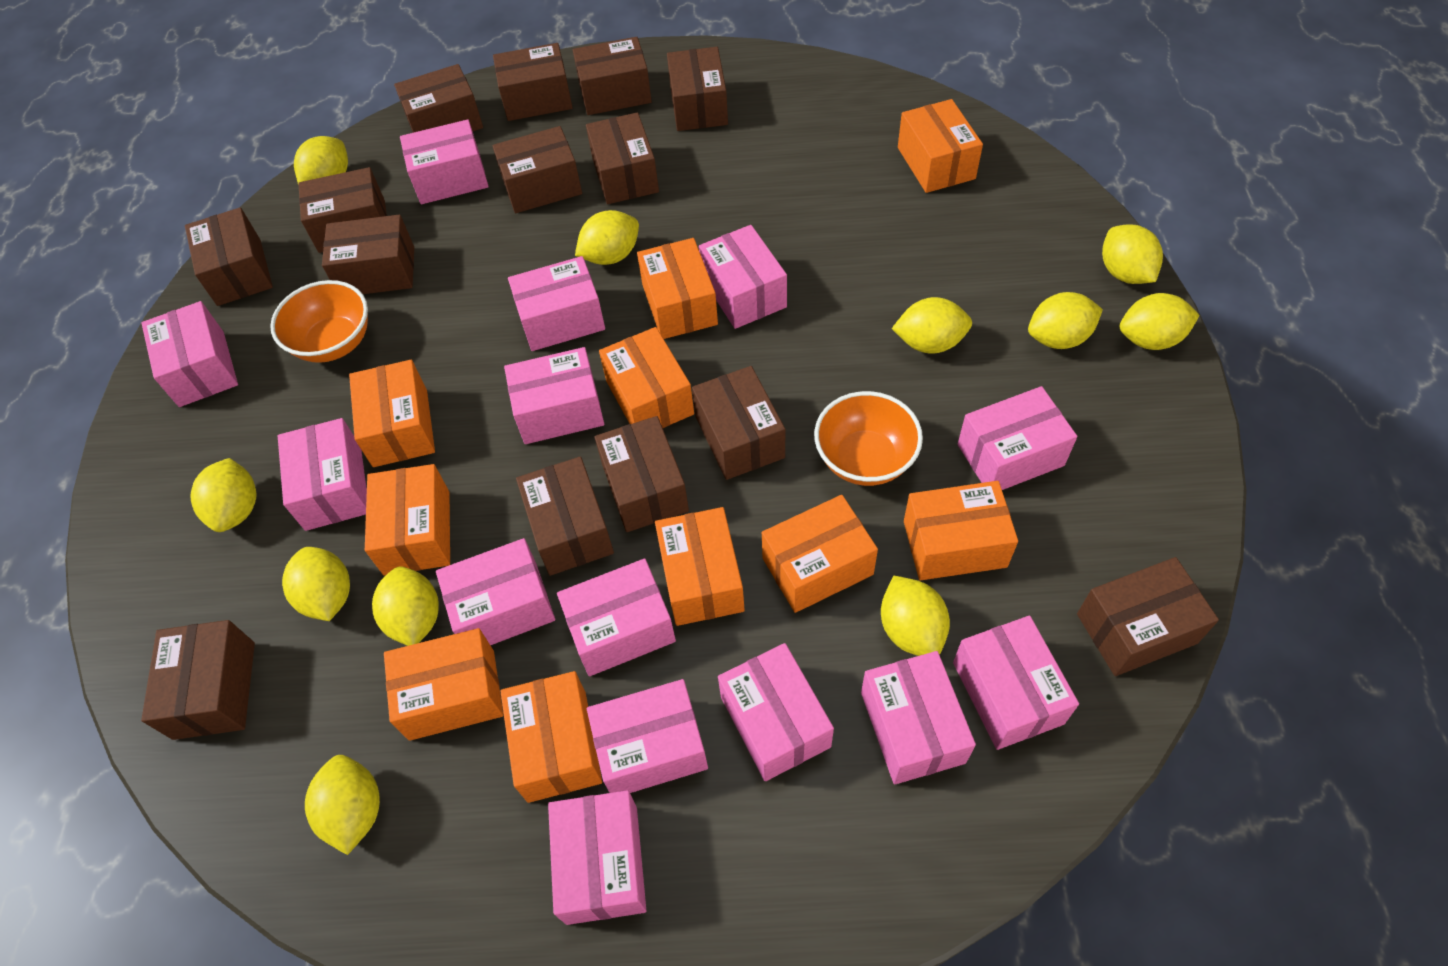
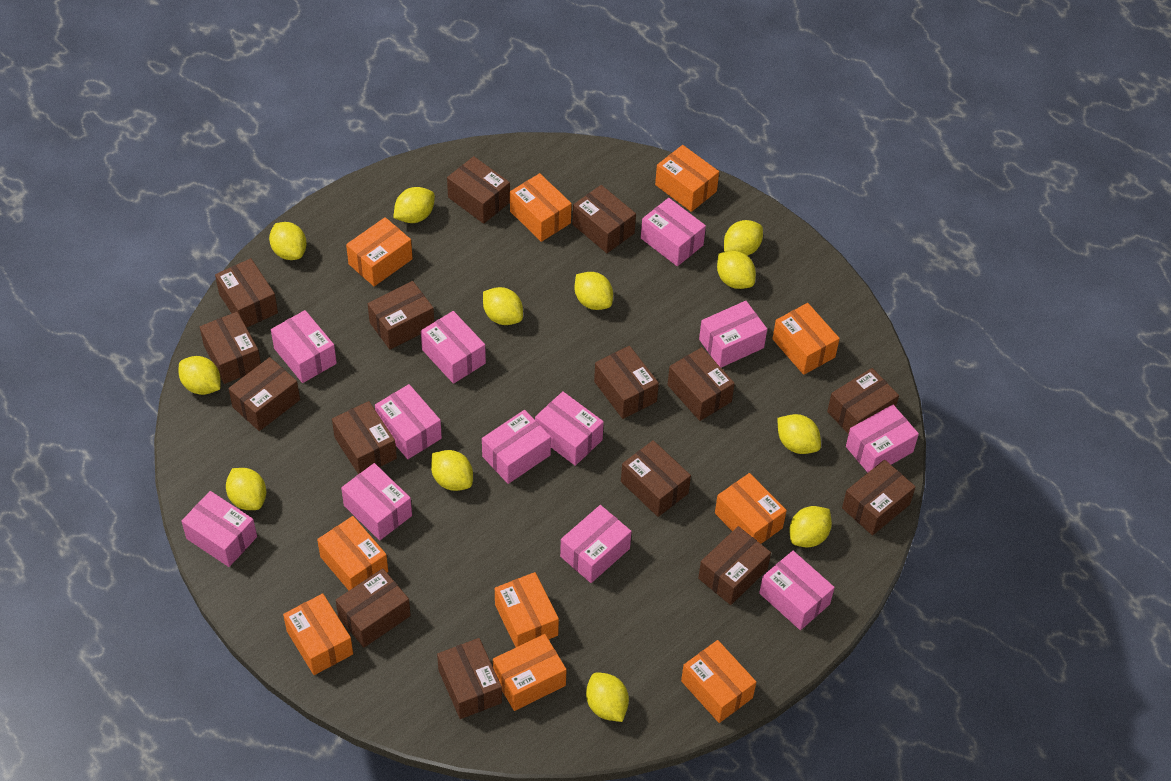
brown box: 14 -> 15
orange bowl: 2 -> 0
pink box: 14 -> 12
yellow lemon: 11 -> 12

